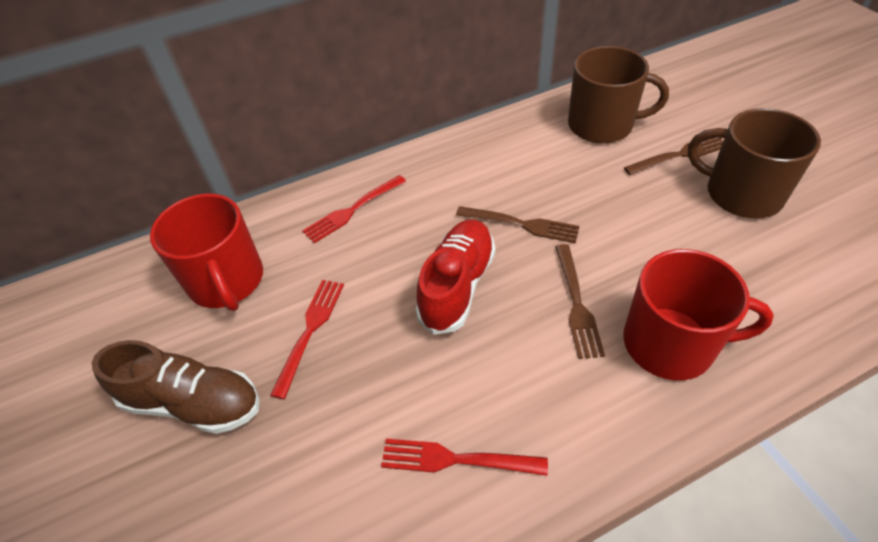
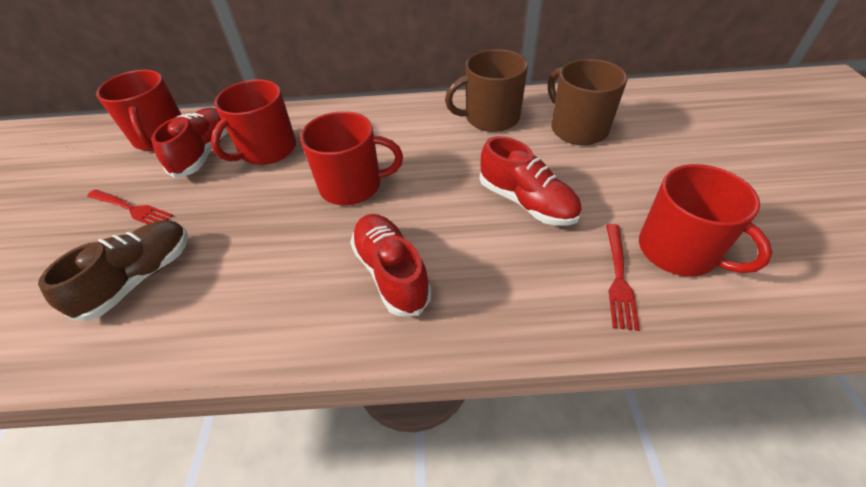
brown fork: 3 -> 0
red fork: 3 -> 2
red mug: 2 -> 4
red shoe: 1 -> 3

